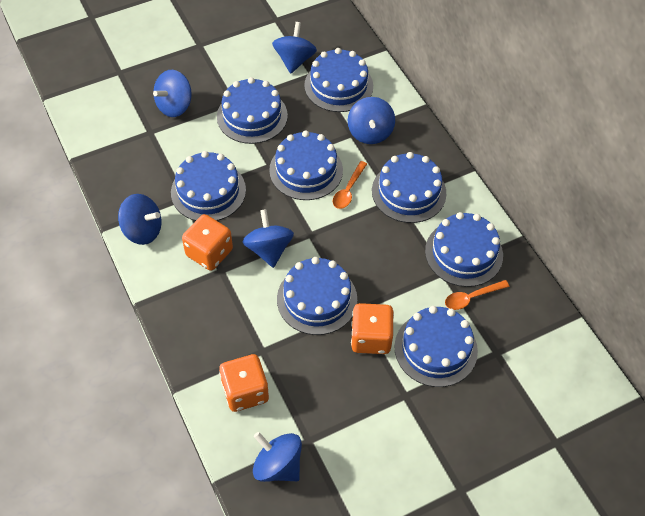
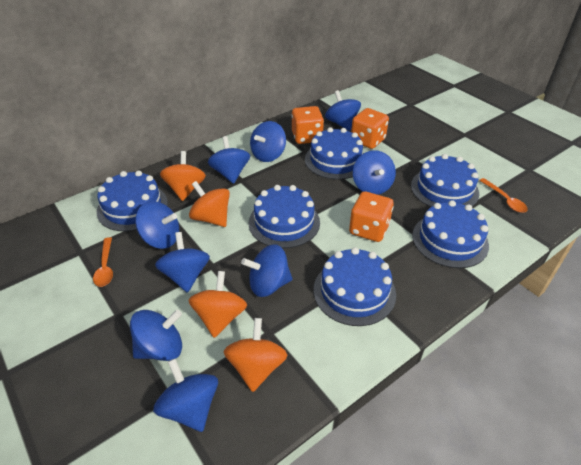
blue cake: 8 -> 6
blue spinning top: 6 -> 9
orange spinning top: 0 -> 4

